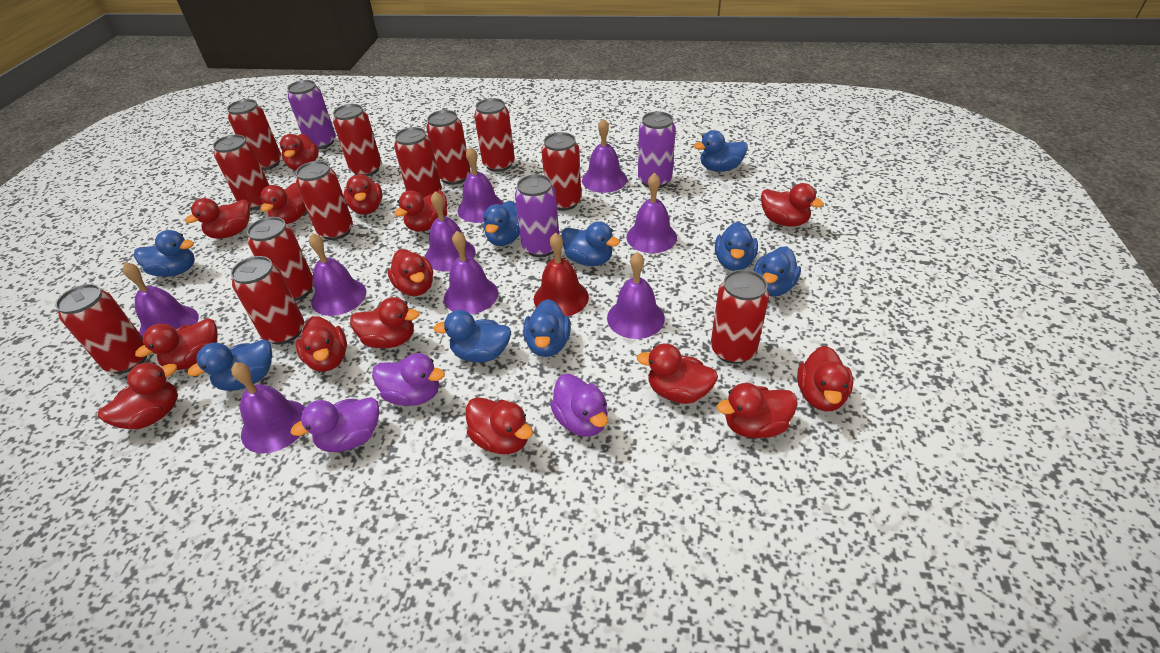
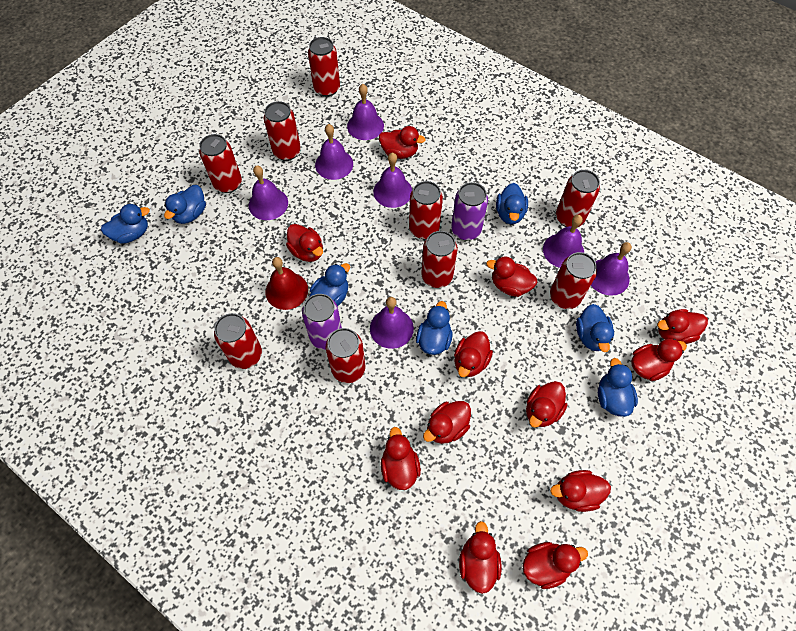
blue duck: 9 -> 7
purple bell: 9 -> 7
purple can: 3 -> 2
purple duck: 3 -> 0
red can: 12 -> 9
red duck: 15 -> 12

